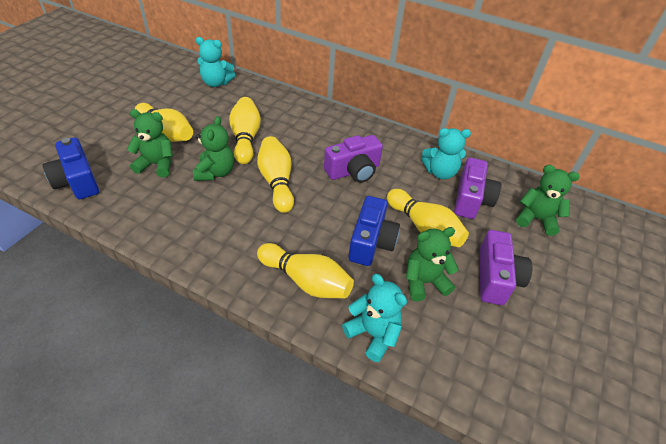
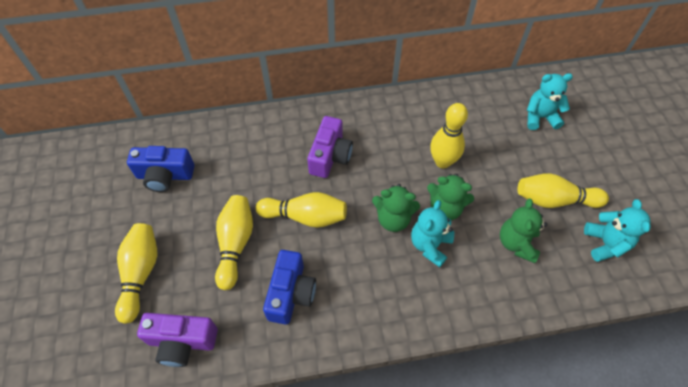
green teddy bear: 4 -> 3
purple camera: 3 -> 2

